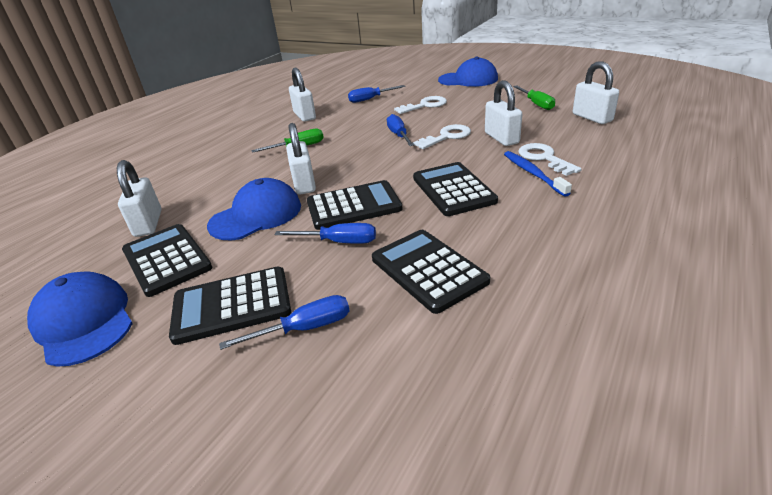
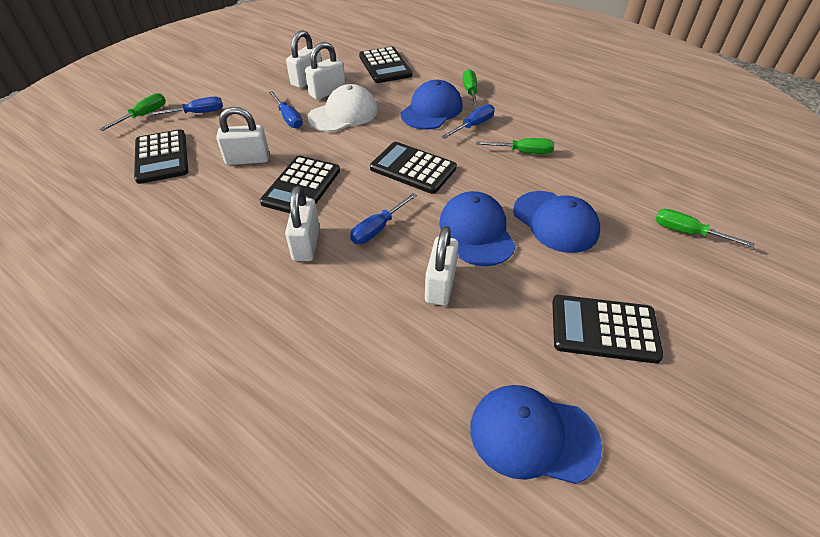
blue cap: 3 -> 4
blue toothbrush: 1 -> 0
green screwdriver: 2 -> 4
white cap: 0 -> 1
white key: 3 -> 0

